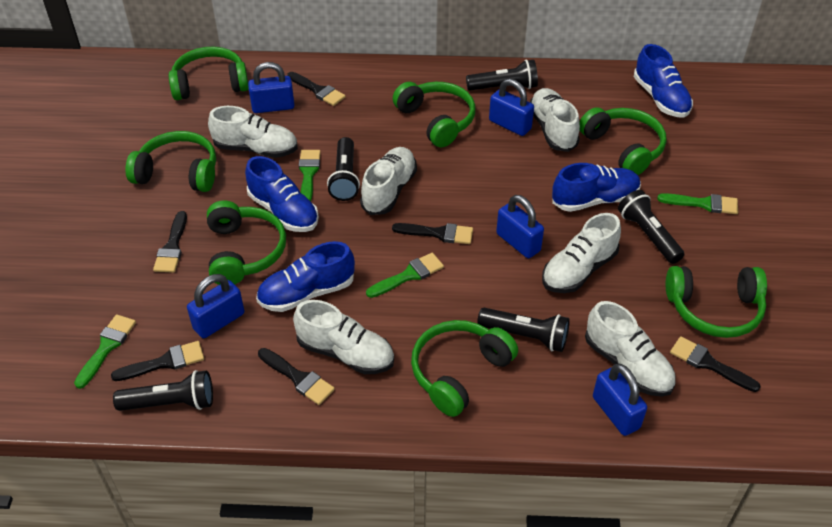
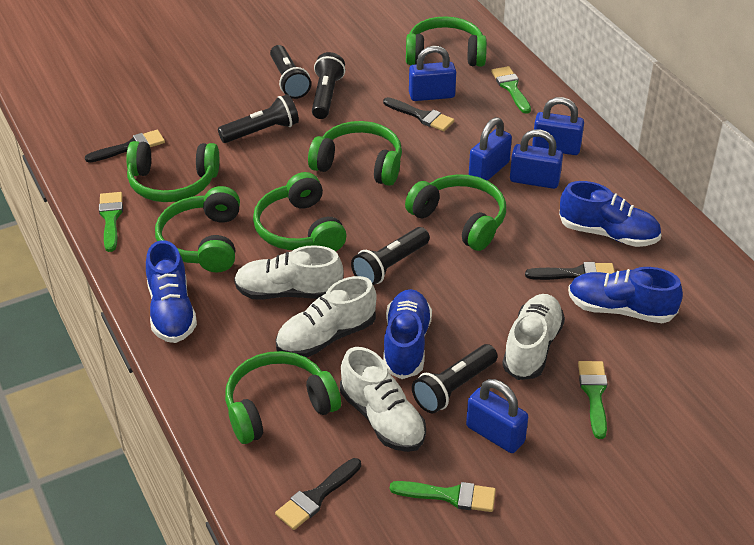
black brush: 6 -> 4
white shoe: 6 -> 4

